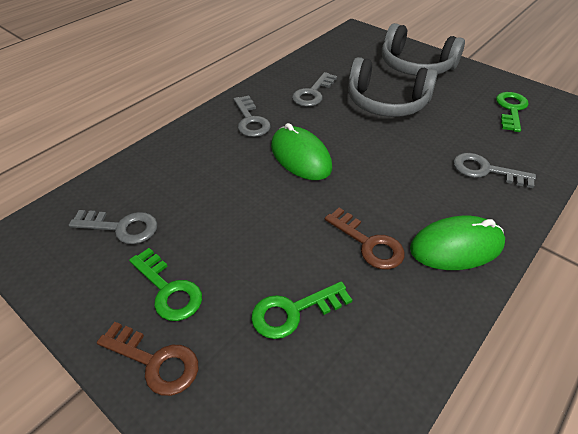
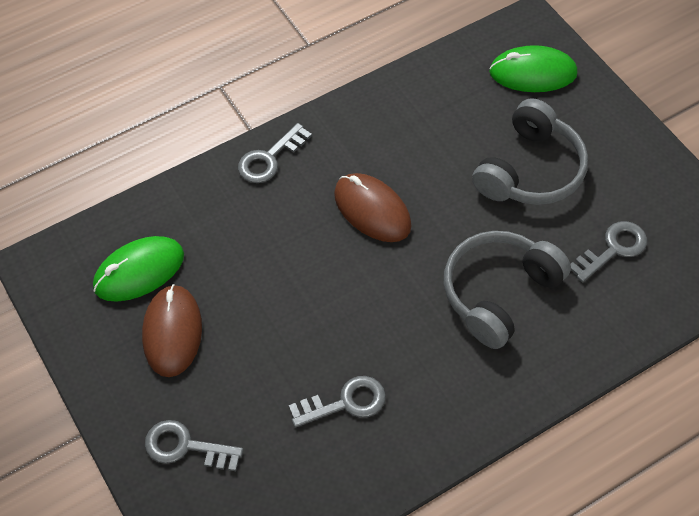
brown key: 2 -> 0
brown mouse: 0 -> 2
green key: 3 -> 0

